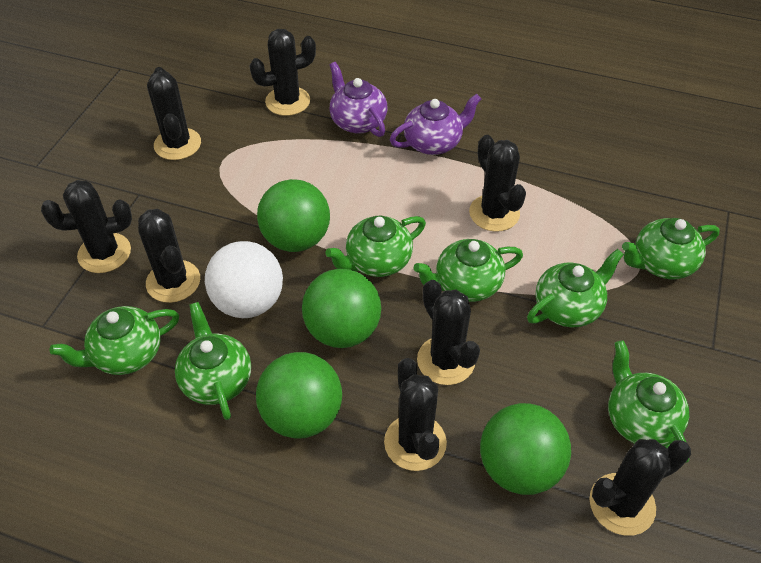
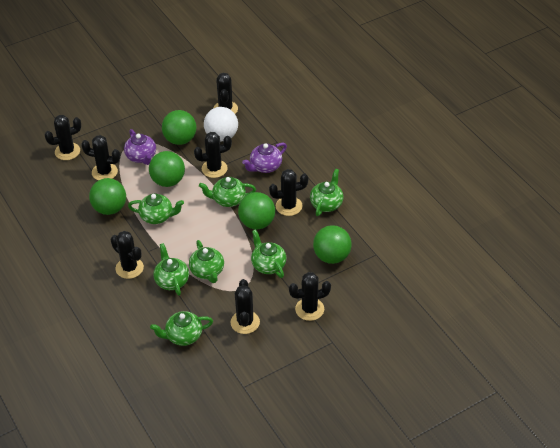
green ball: 4 -> 5

